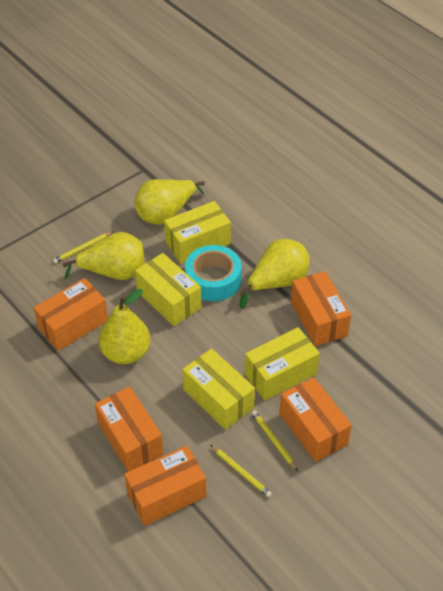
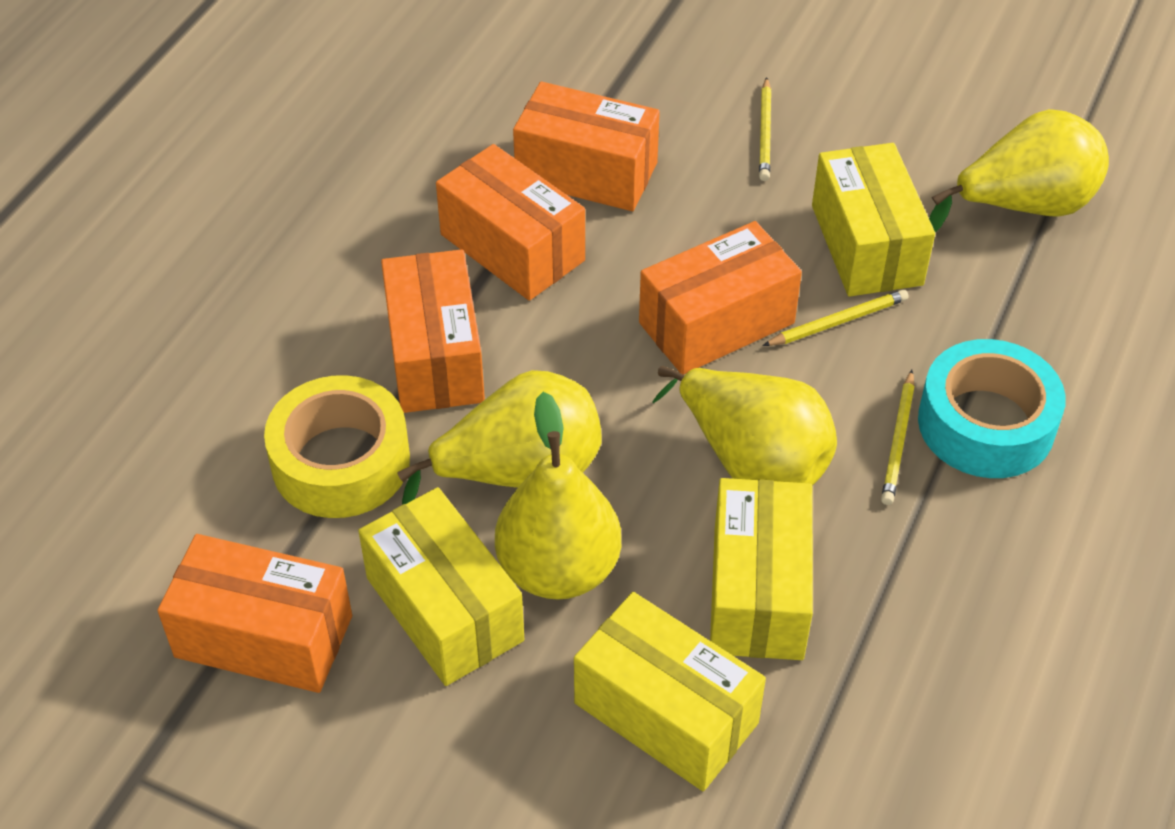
yellow tape: 0 -> 1

